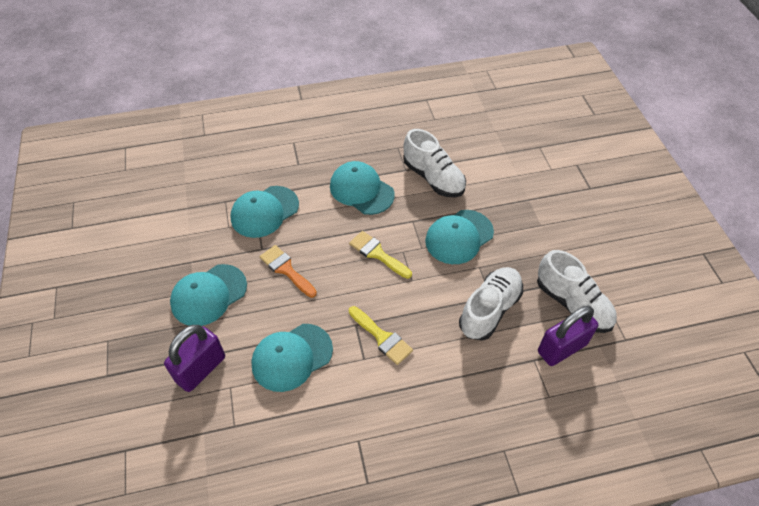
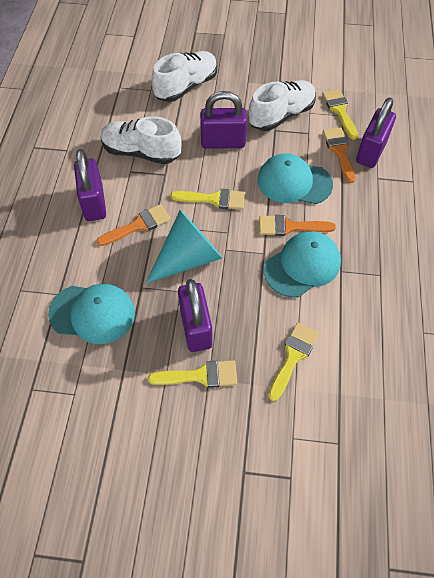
orange brush: 1 -> 3
purple padlock: 2 -> 4
turquoise cap: 5 -> 3
turquoise cone: 0 -> 1
yellow brush: 2 -> 4

